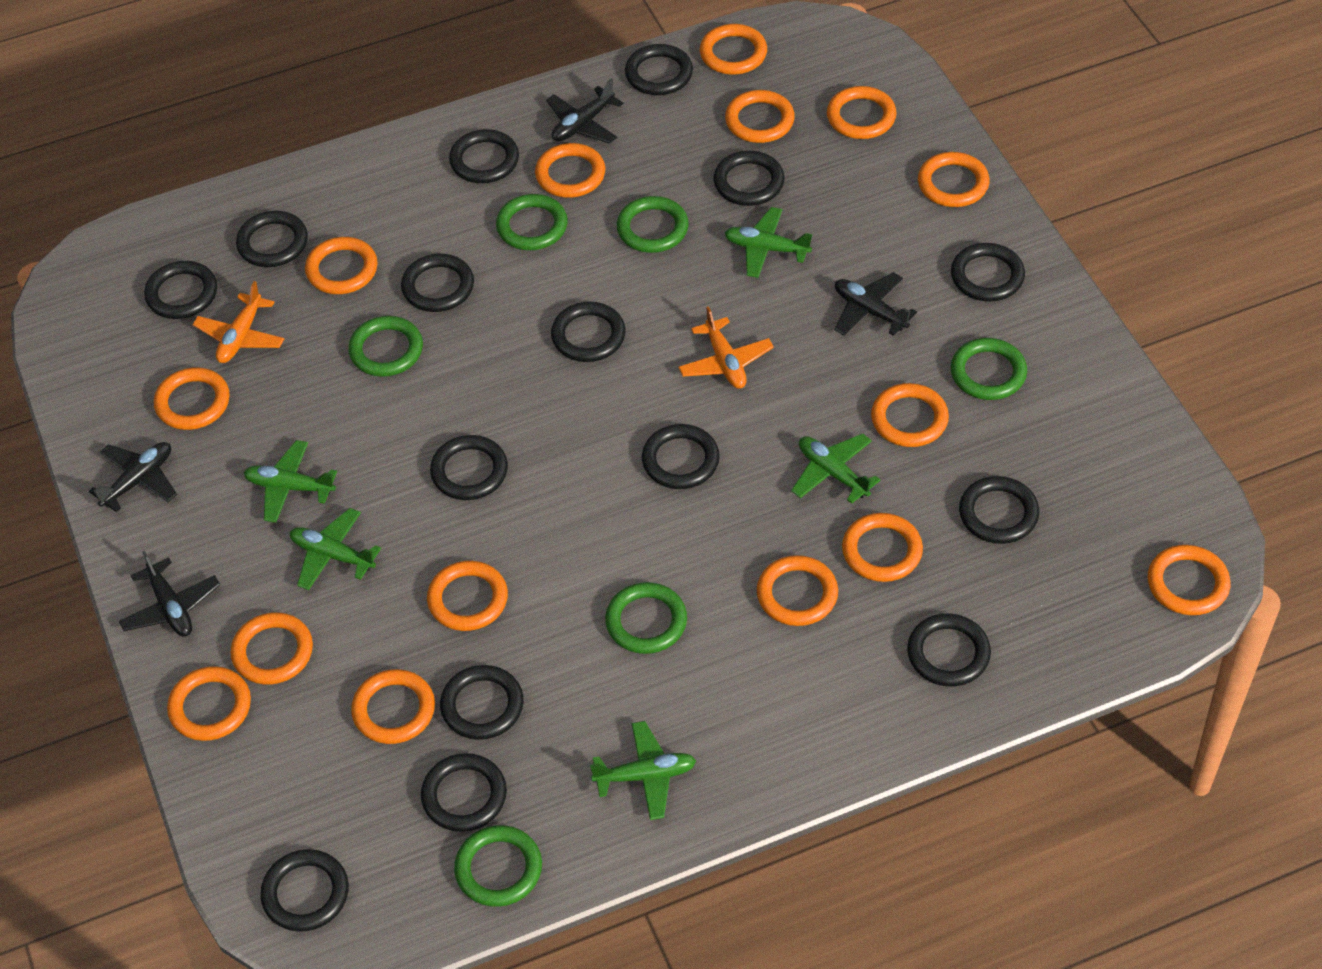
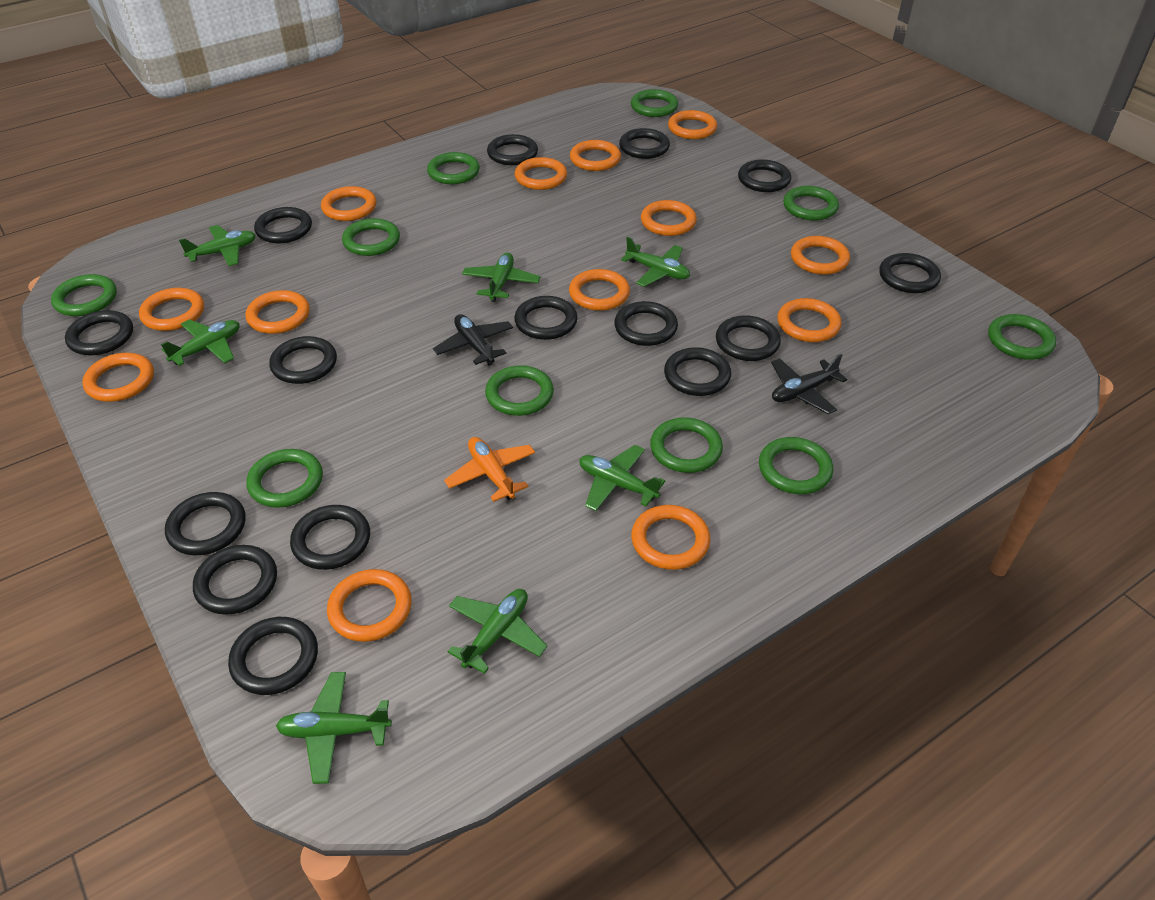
black plane: 4 -> 2
green plane: 5 -> 7
green ring: 6 -> 10
orange plane: 2 -> 1
orange ring: 15 -> 13

